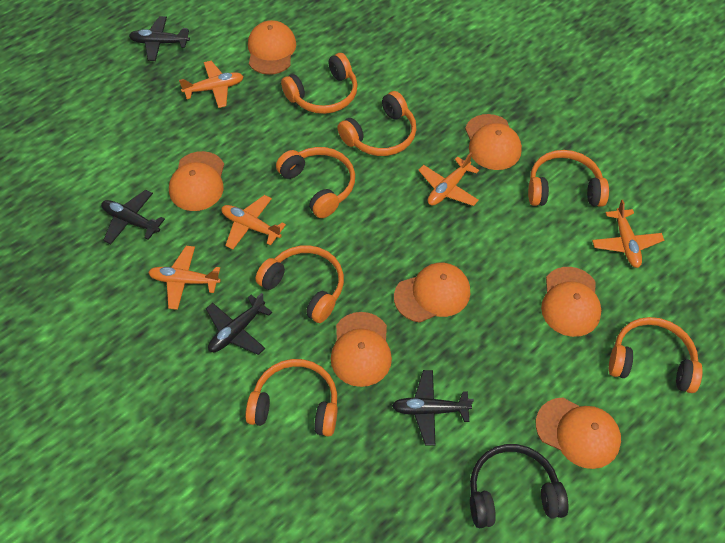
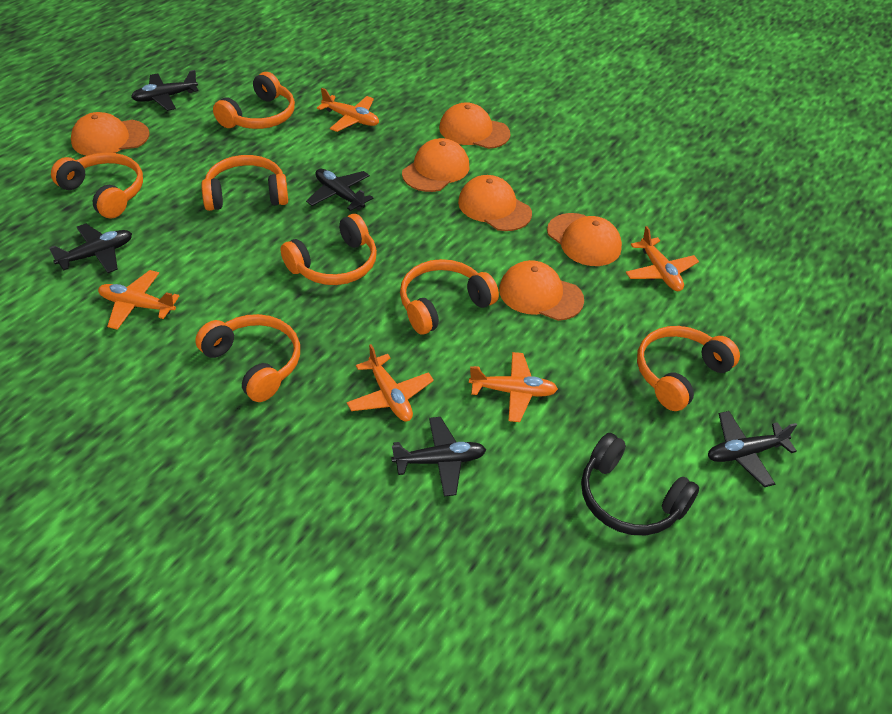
black plane: 4 -> 5
orange cap: 7 -> 6

